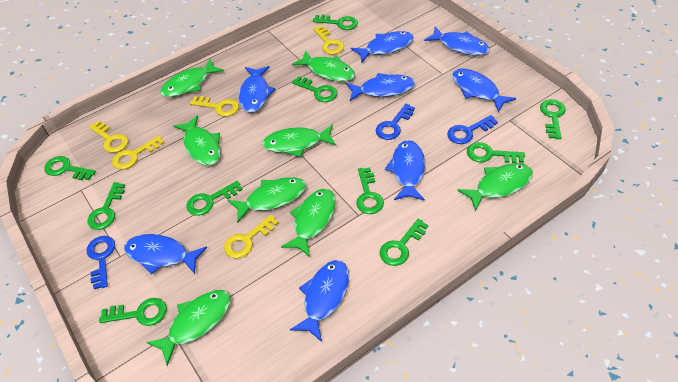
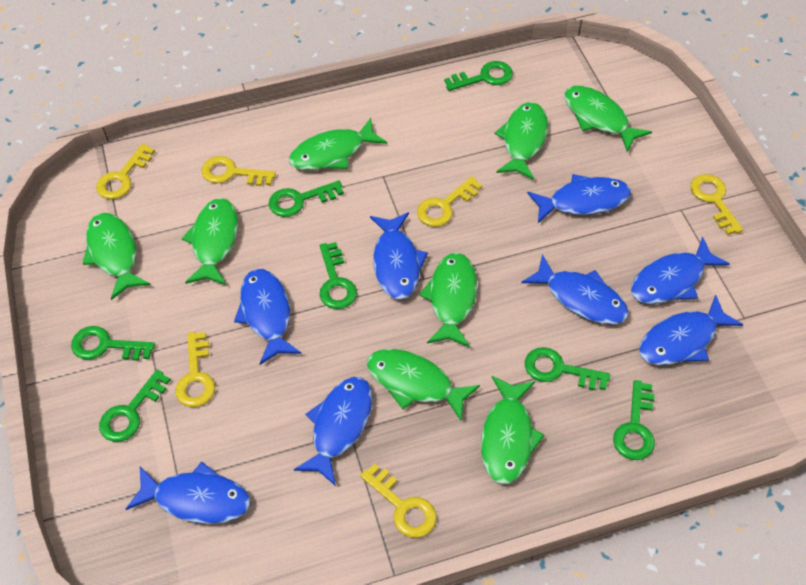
blue key: 3 -> 0
green key: 10 -> 7
yellow key: 5 -> 6

